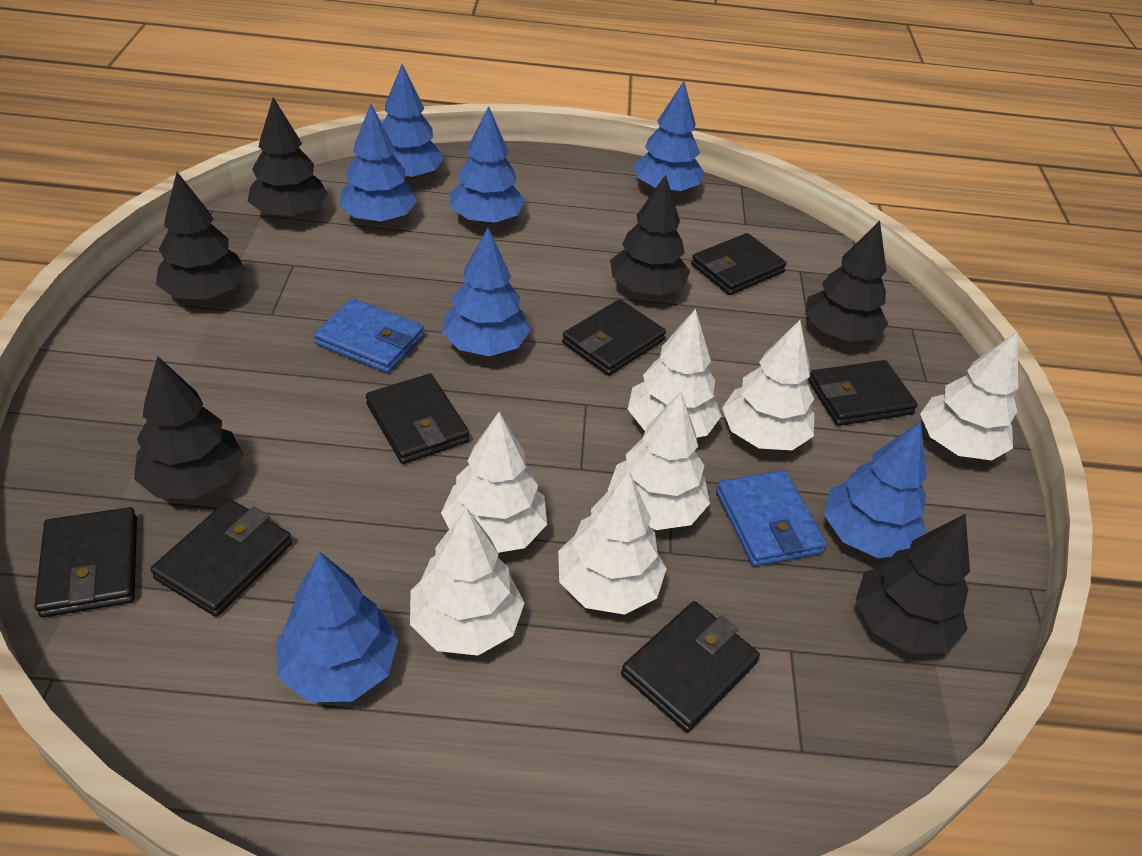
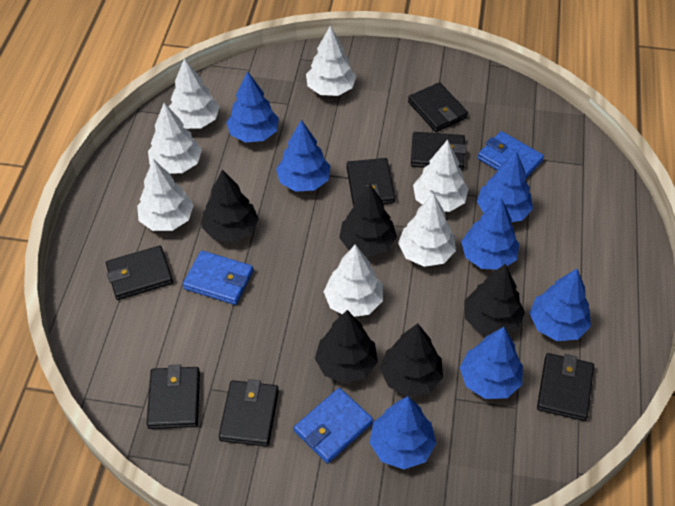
black tree: 6 -> 5
blue wallet: 2 -> 3

